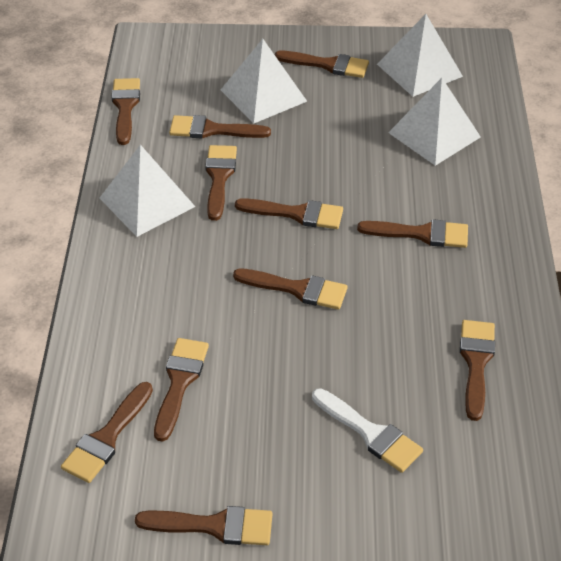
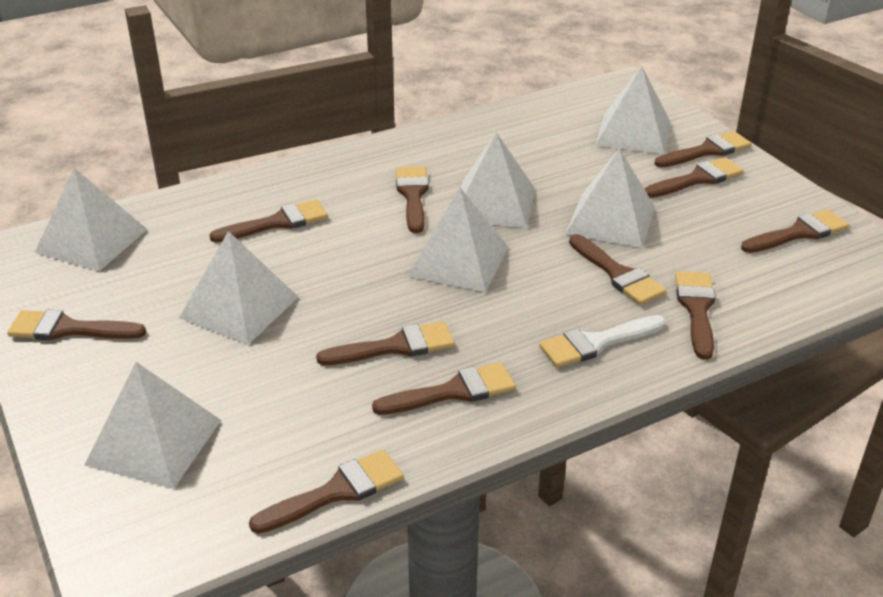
white pyramid: 4 -> 7

